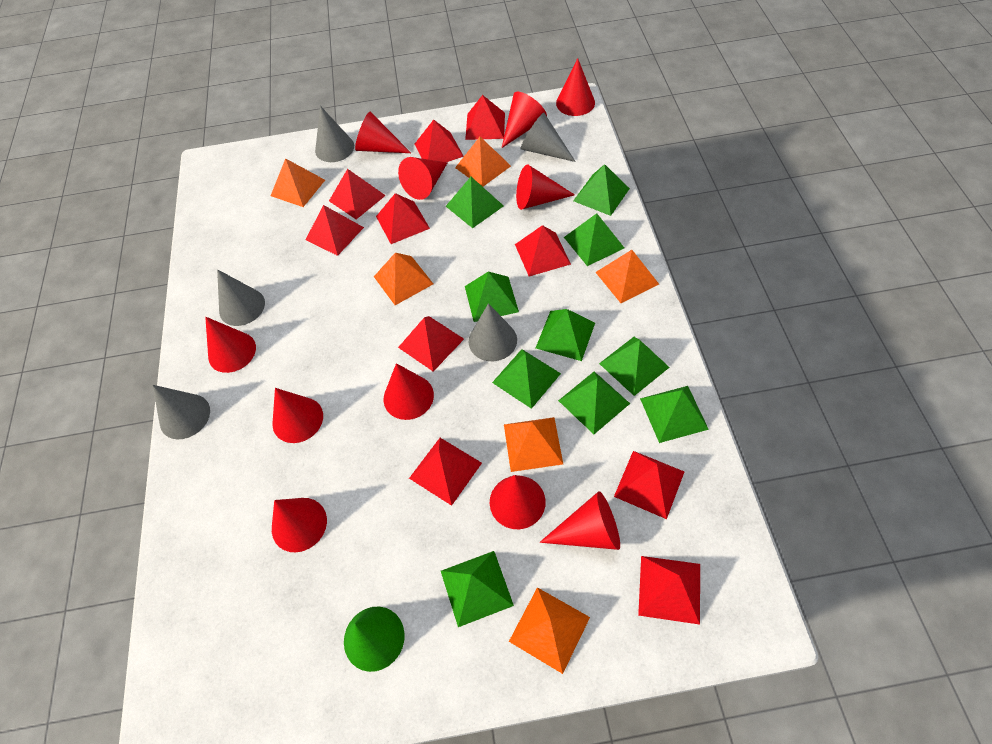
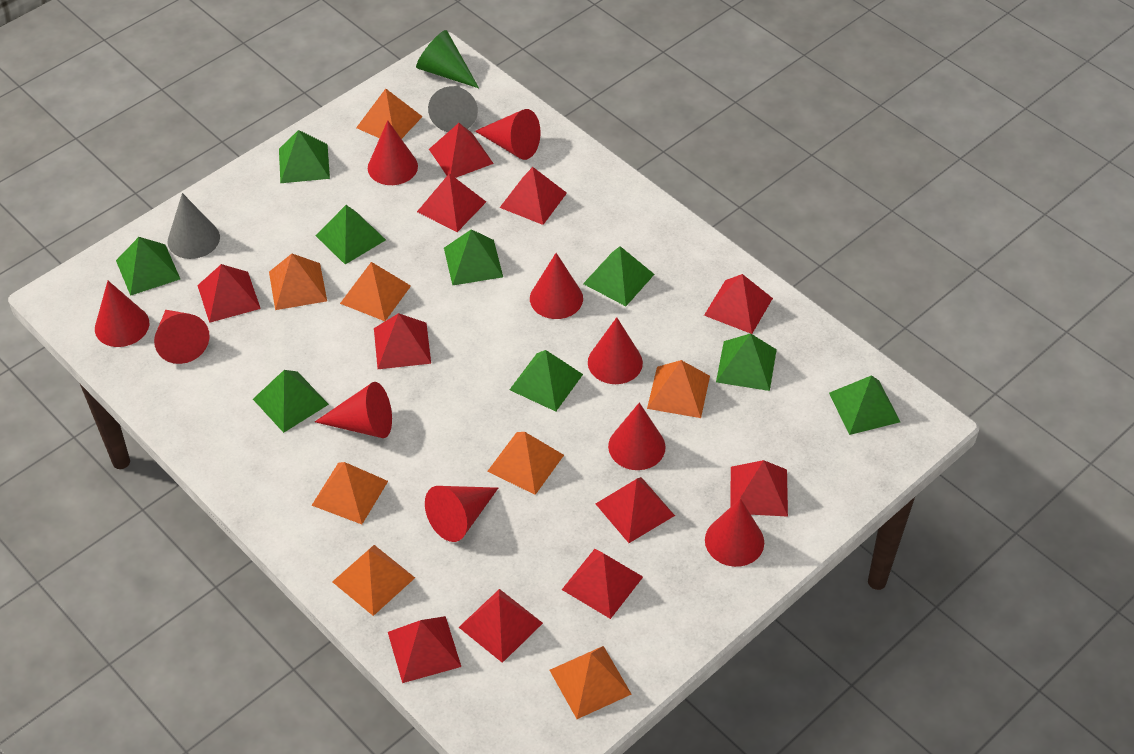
green pyramid: 10 -> 9
grey cone: 5 -> 2
orange pyramid: 6 -> 8
red cone: 11 -> 10
red pyramid: 10 -> 11

